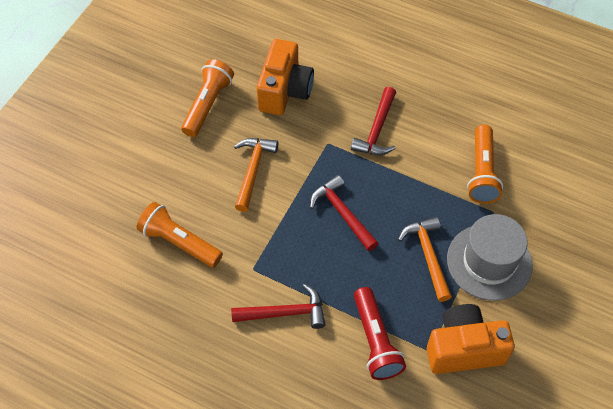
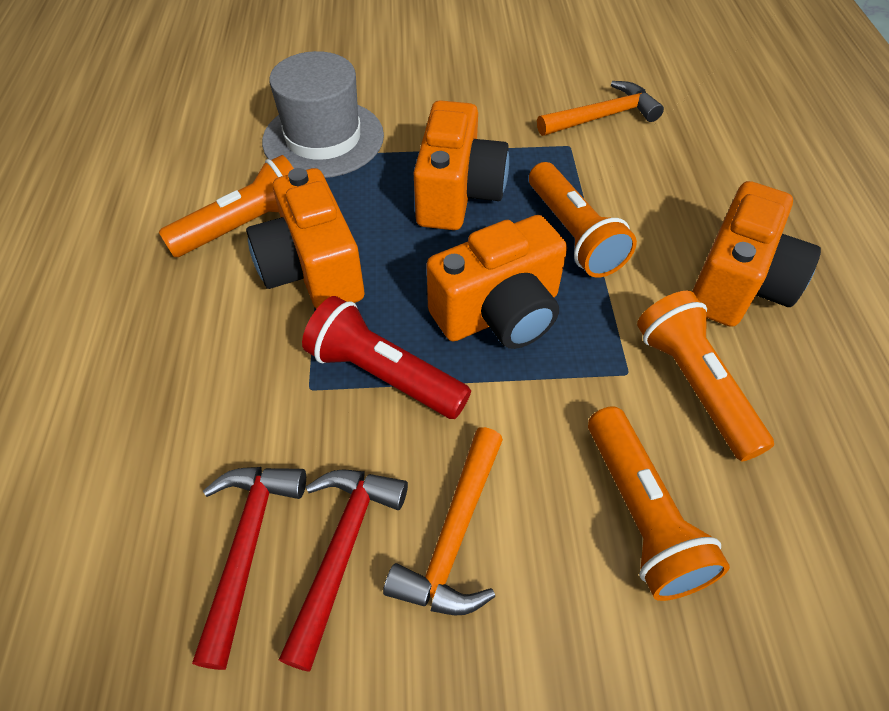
orange camera: 2 -> 4
orange flashlight: 3 -> 4
red hammer: 3 -> 2

